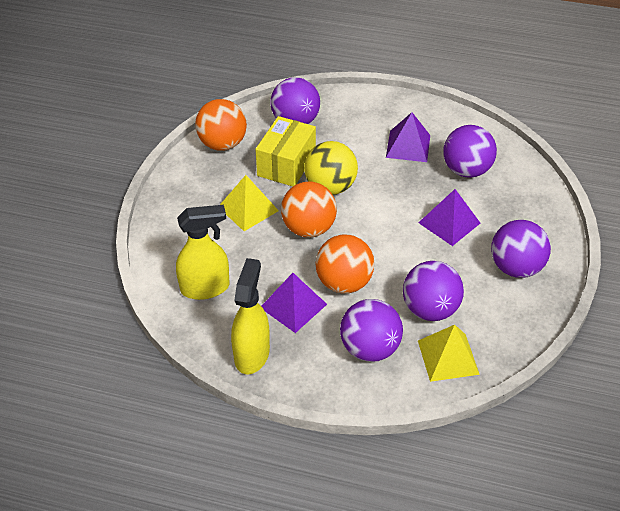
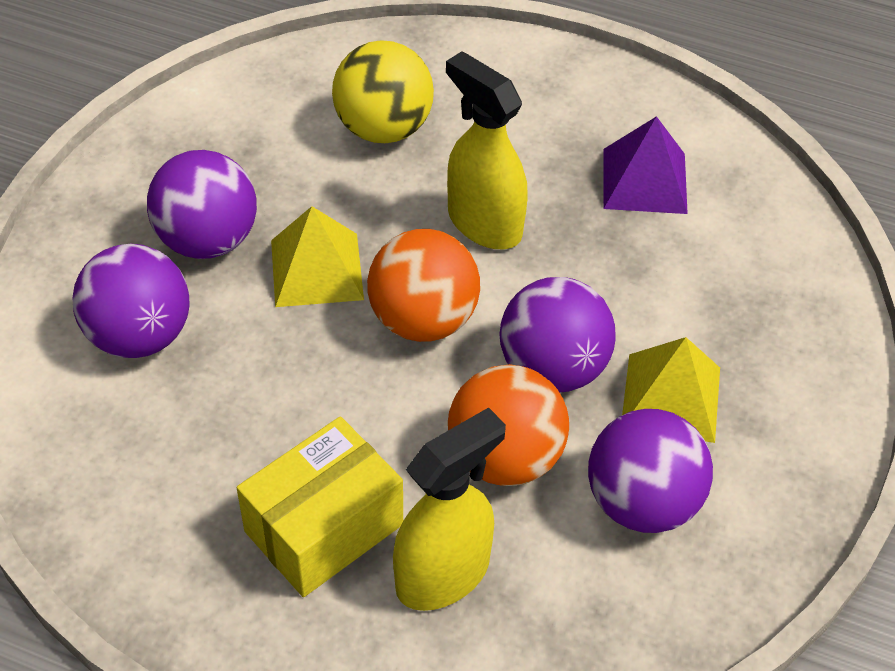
orange ball: 3 -> 2
purple ball: 5 -> 4
purple pyramid: 3 -> 1

